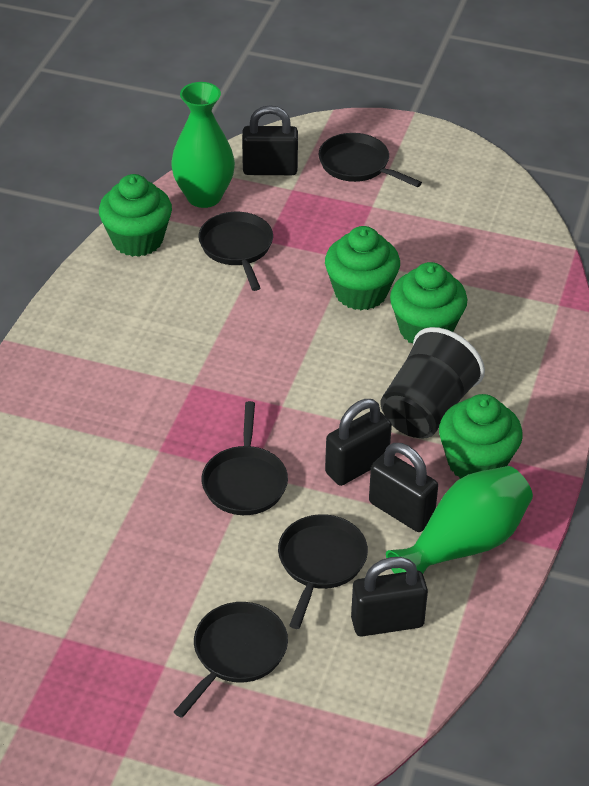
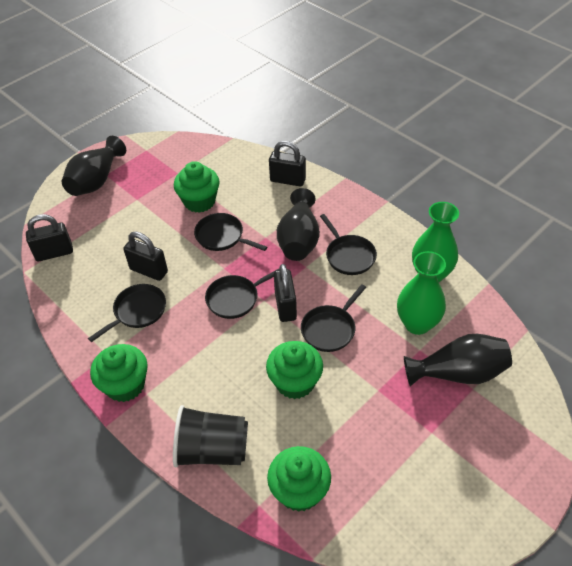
black vase: 0 -> 3

